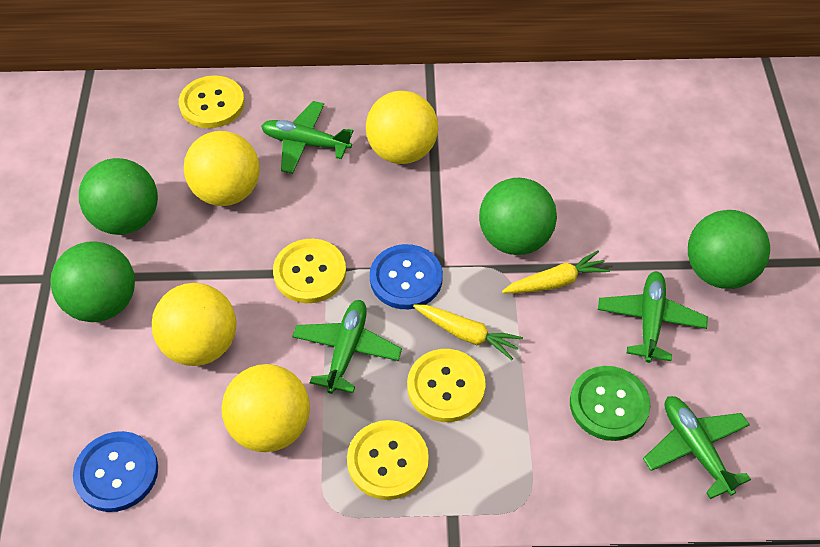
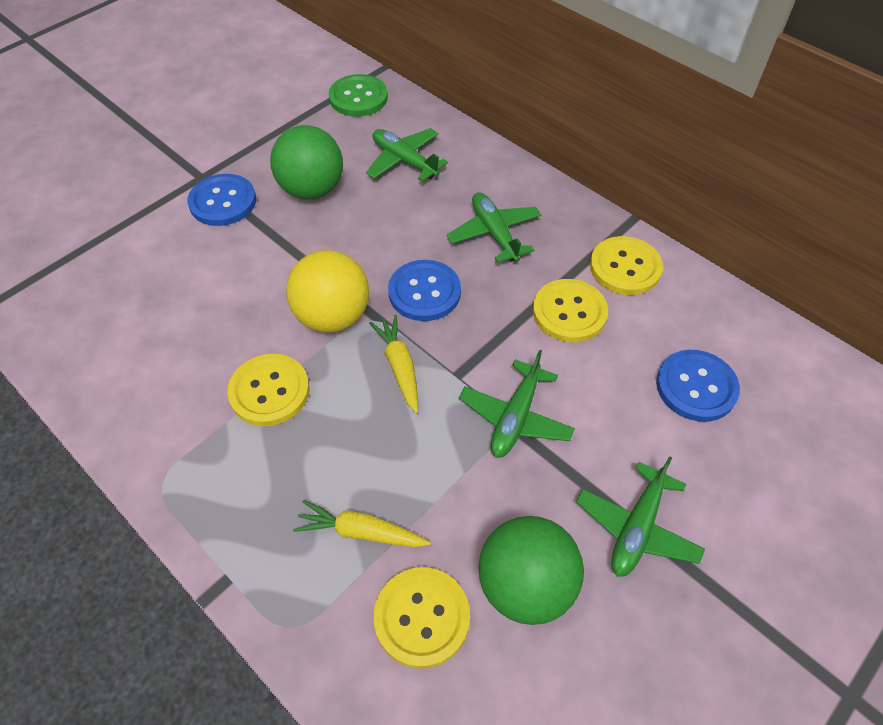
blue button: 2 -> 3
green ball: 4 -> 2
yellow ball: 4 -> 1

